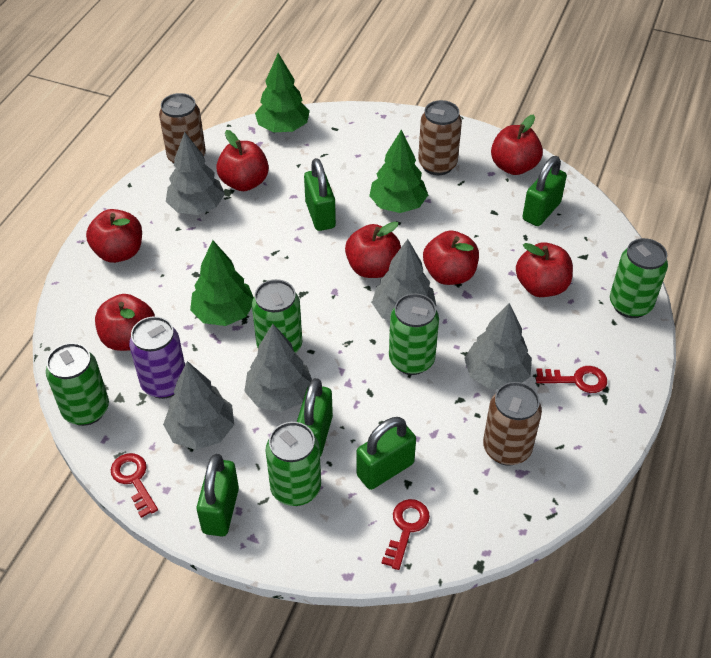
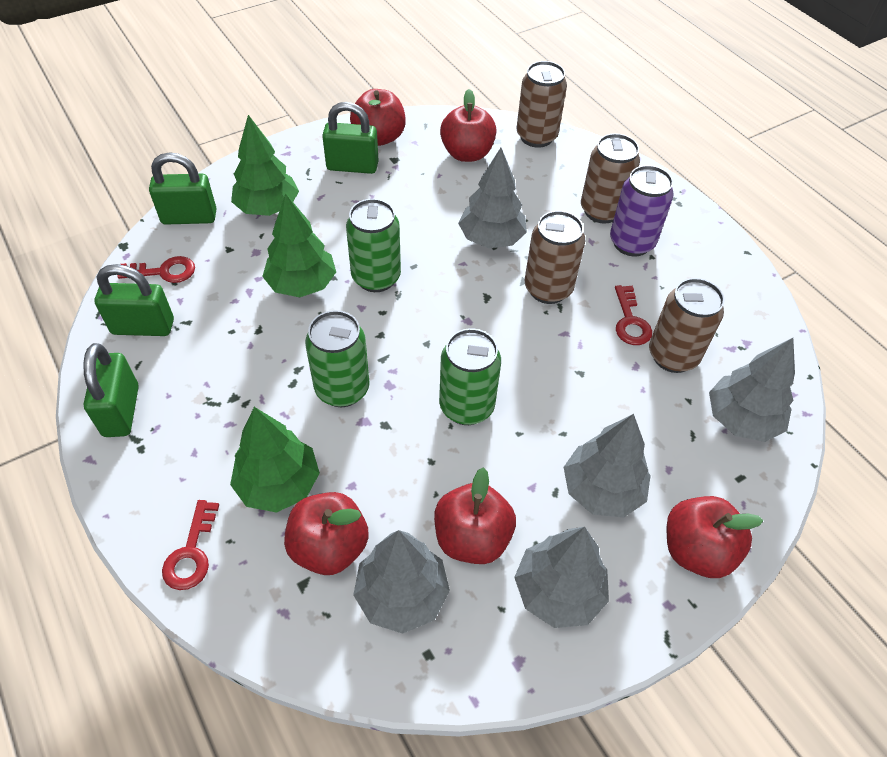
brown can: 3 -> 4
green can: 5 -> 3
green padlock: 5 -> 4
red apple: 7 -> 5

